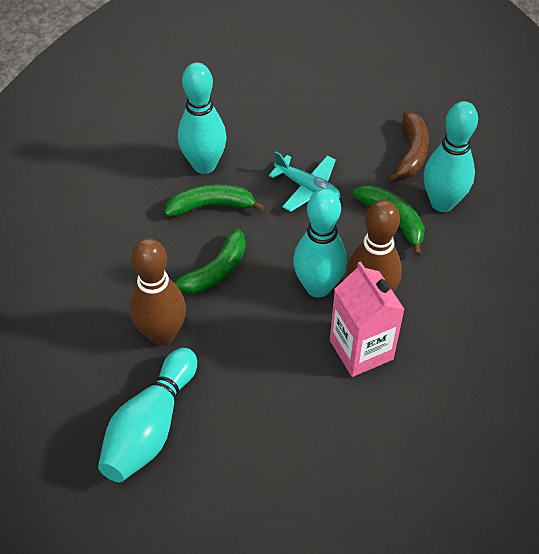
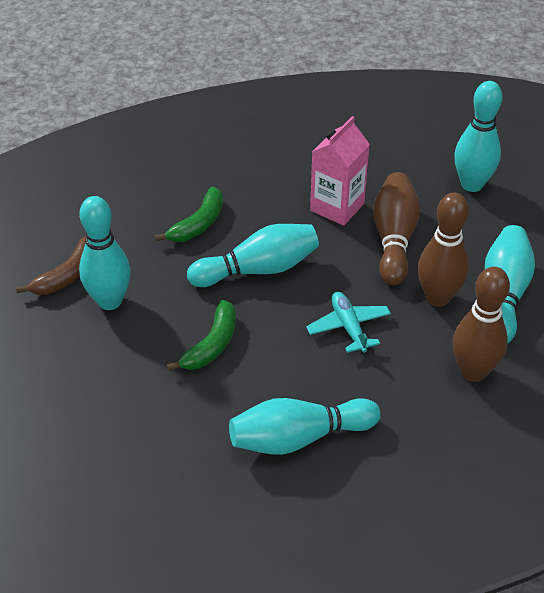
brown bowling pin: 2 -> 3
green banana: 3 -> 2
turquoise bowling pin: 4 -> 5

